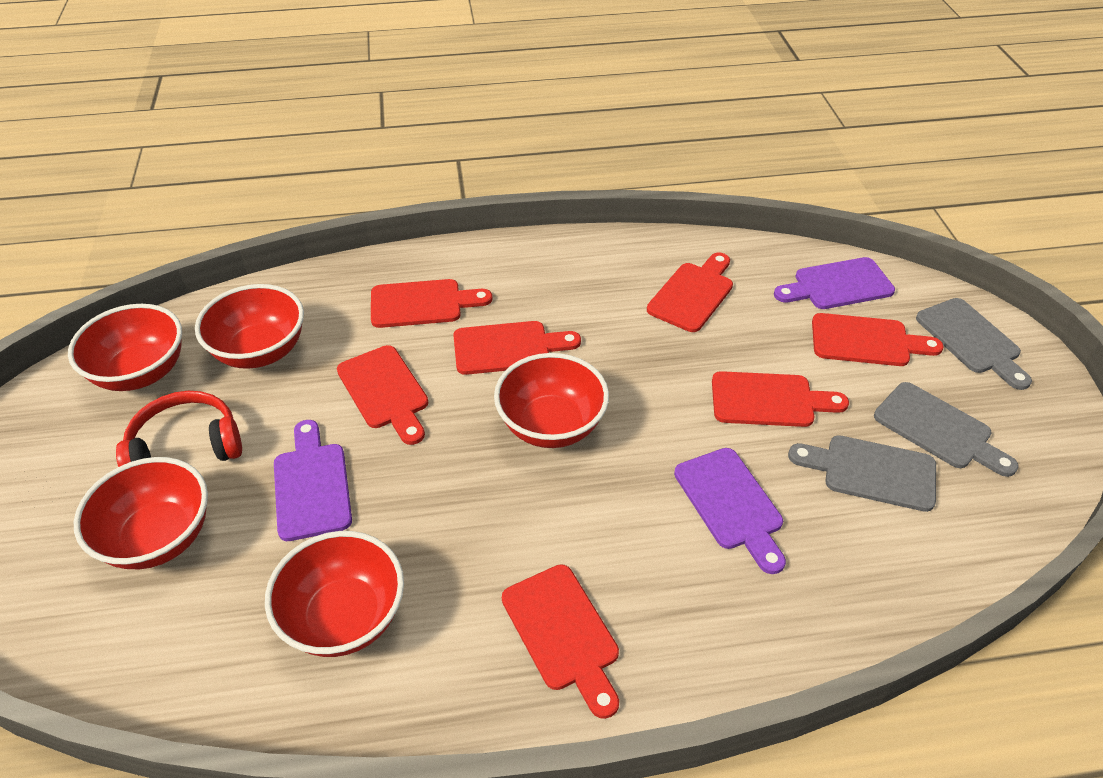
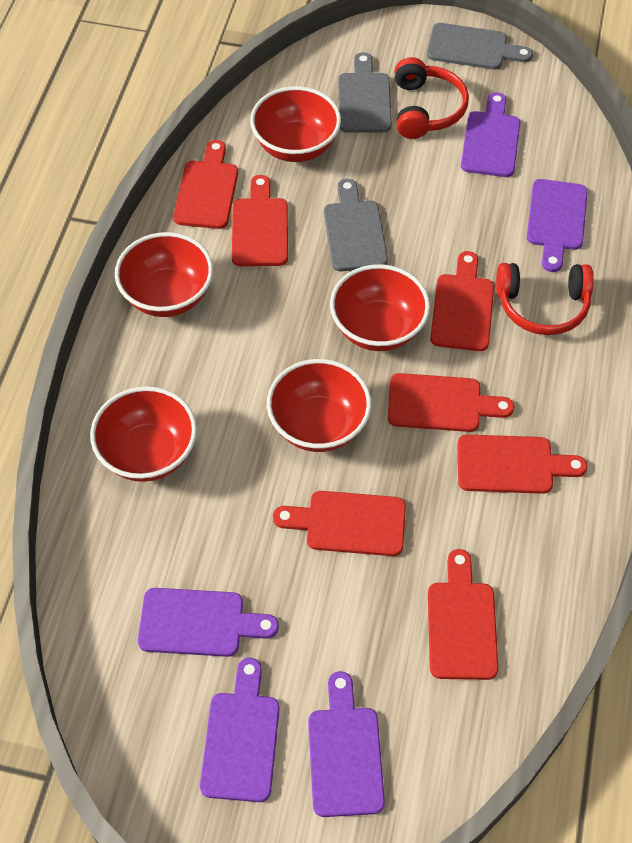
purple cutting board: 3 -> 5
red headphones: 1 -> 2

